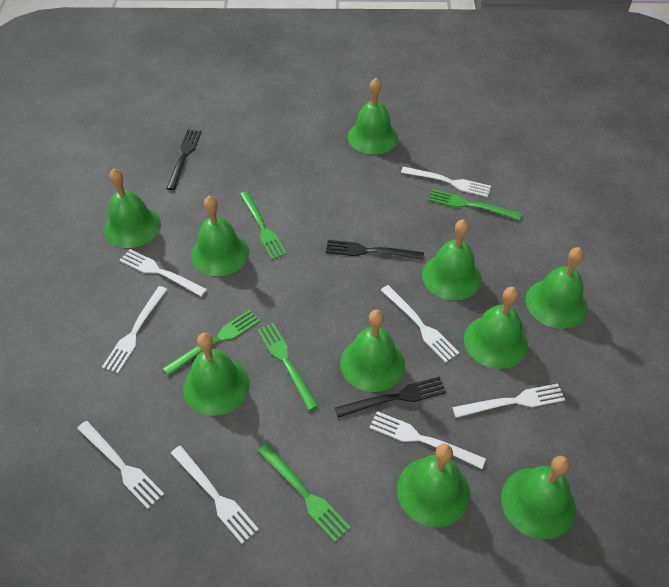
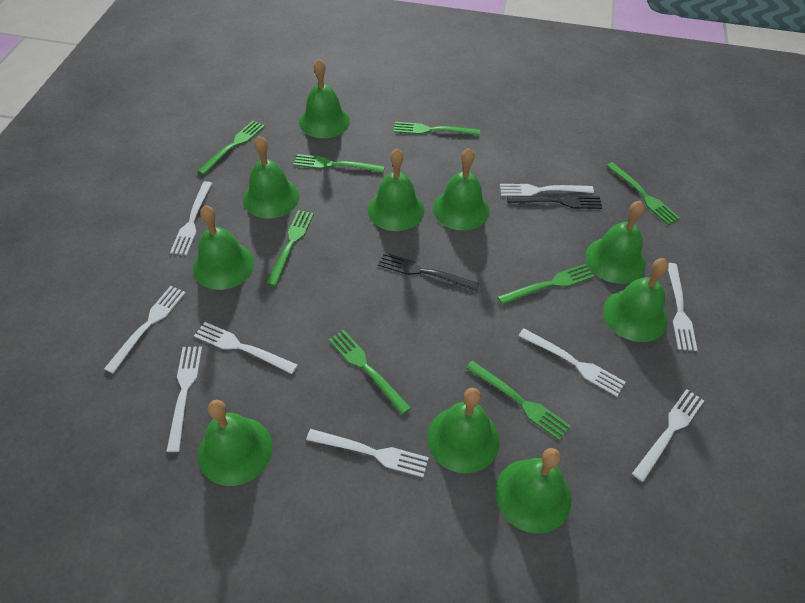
black fork: 3 -> 2
green fork: 5 -> 8
white fork: 8 -> 9

